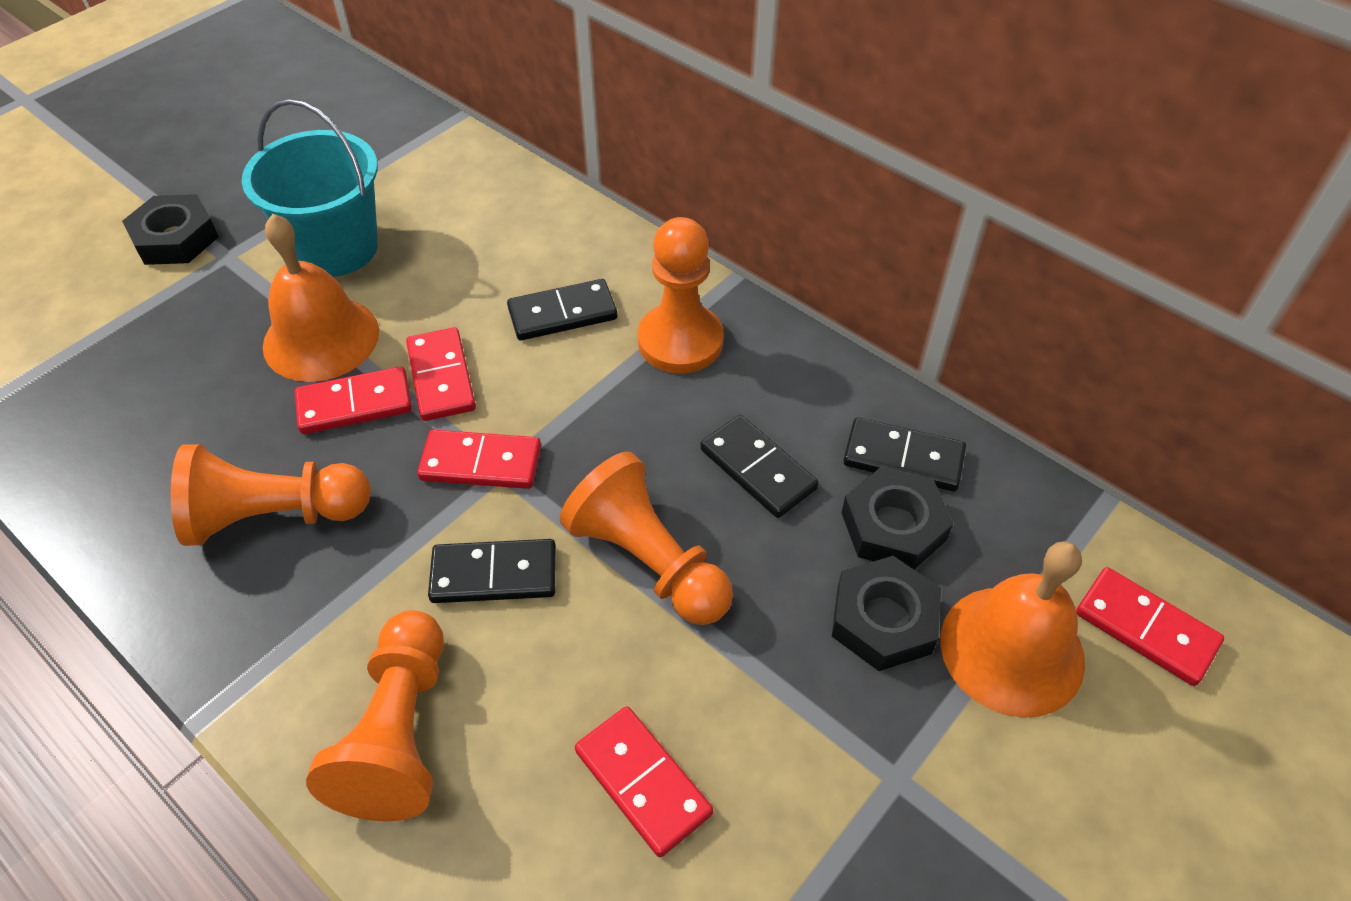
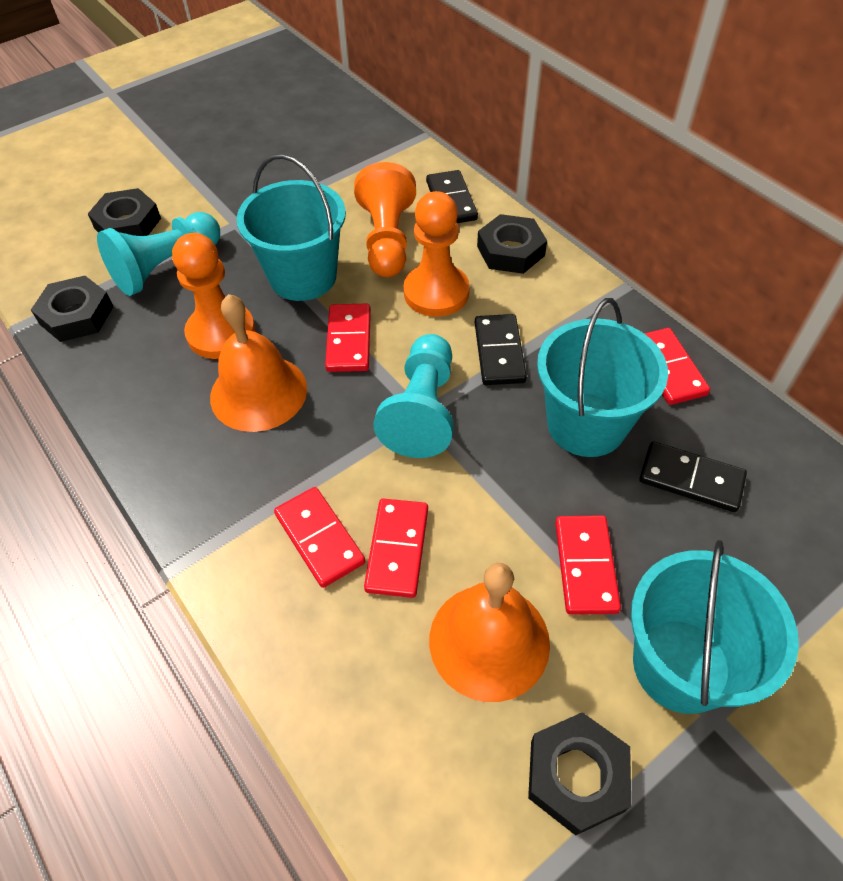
black domino: 4 -> 3
black nut: 3 -> 4
orange pawn: 4 -> 3
turquoise bucket: 1 -> 3
turquoise pawn: 0 -> 2

